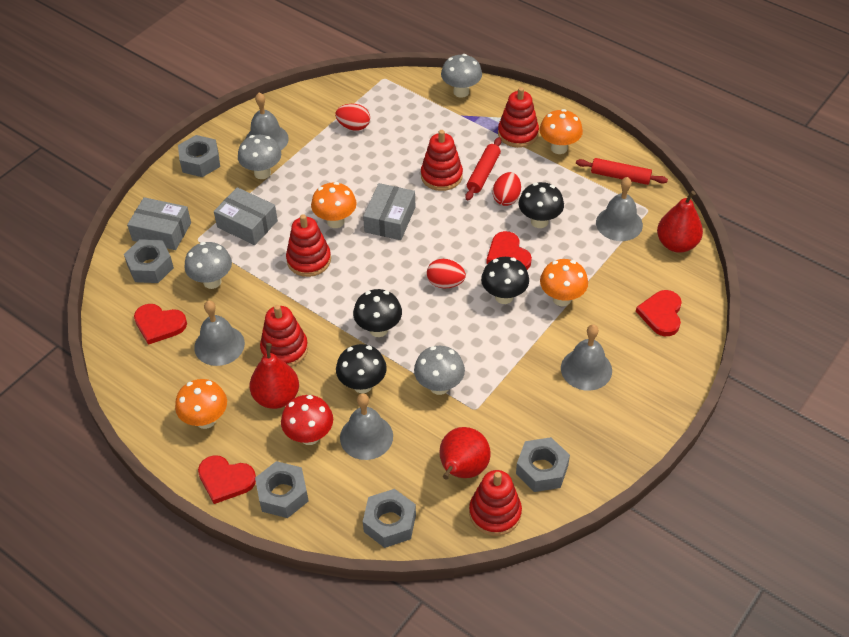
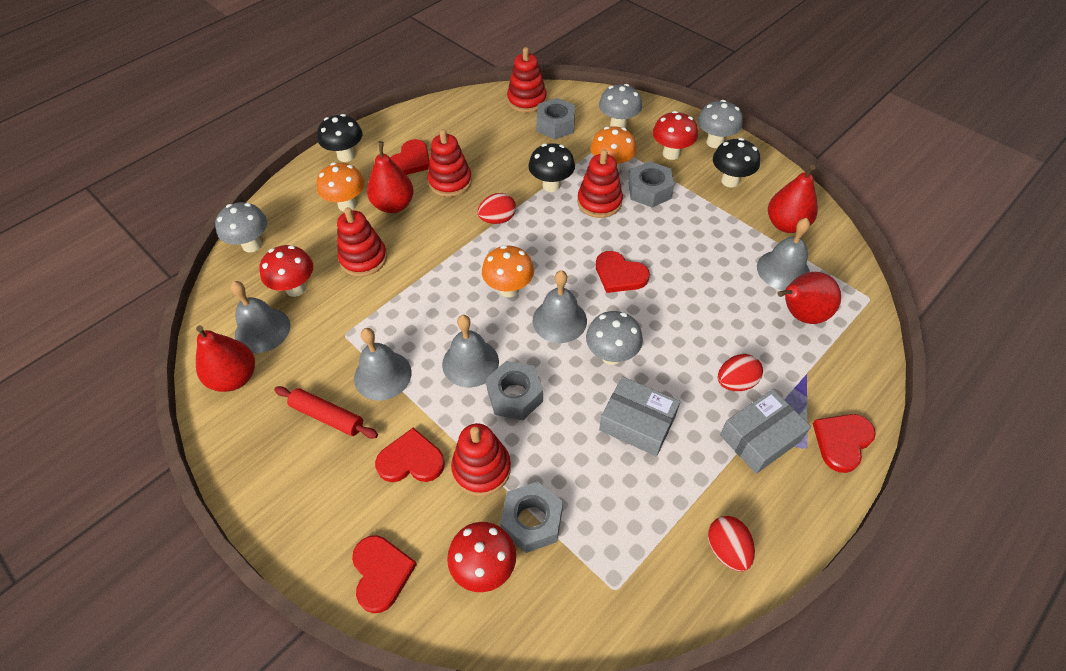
black mushroom: 4 -> 3
grey box: 3 -> 2
grey nut: 5 -> 4
orange mushroom: 4 -> 3
red heart: 4 -> 5
red mushroom: 1 -> 3
red pear: 3 -> 4
red rolling pin: 2 -> 1

